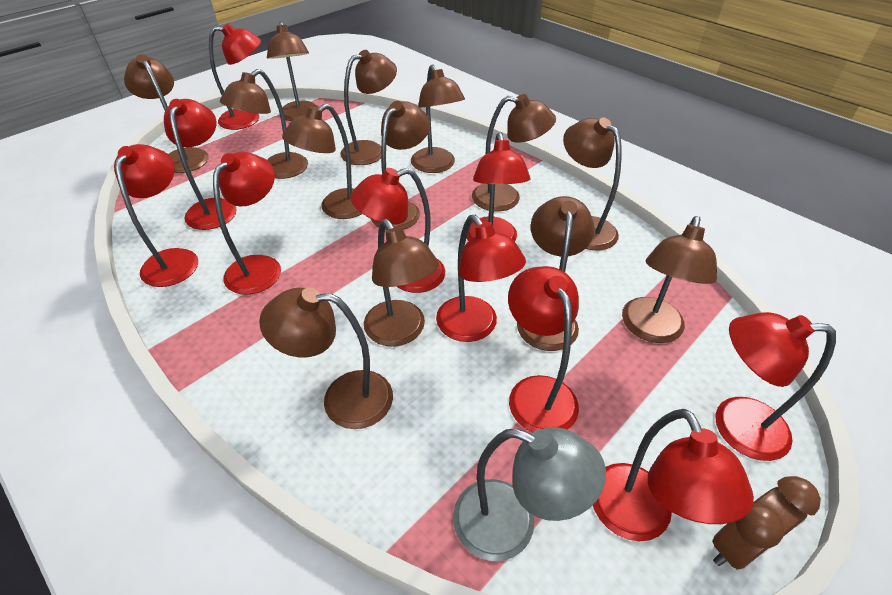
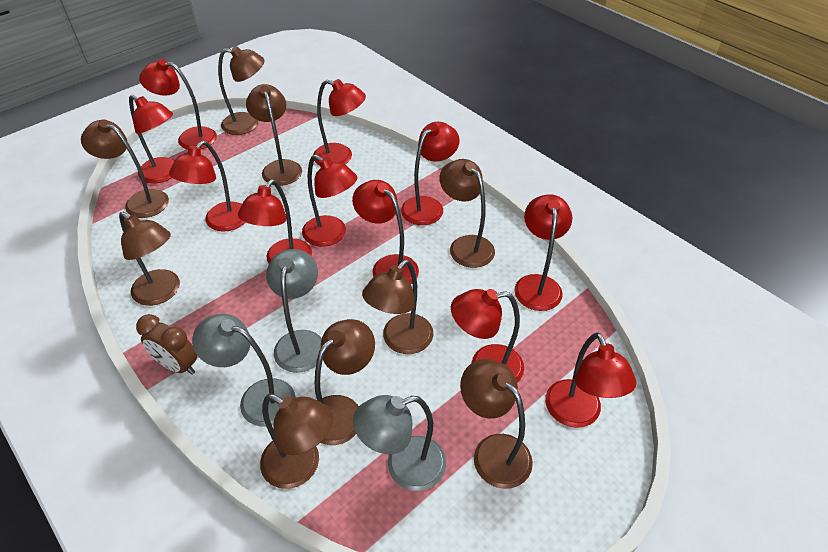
brown lamp: 13 -> 9
grey lamp: 1 -> 3
red lamp: 10 -> 11

